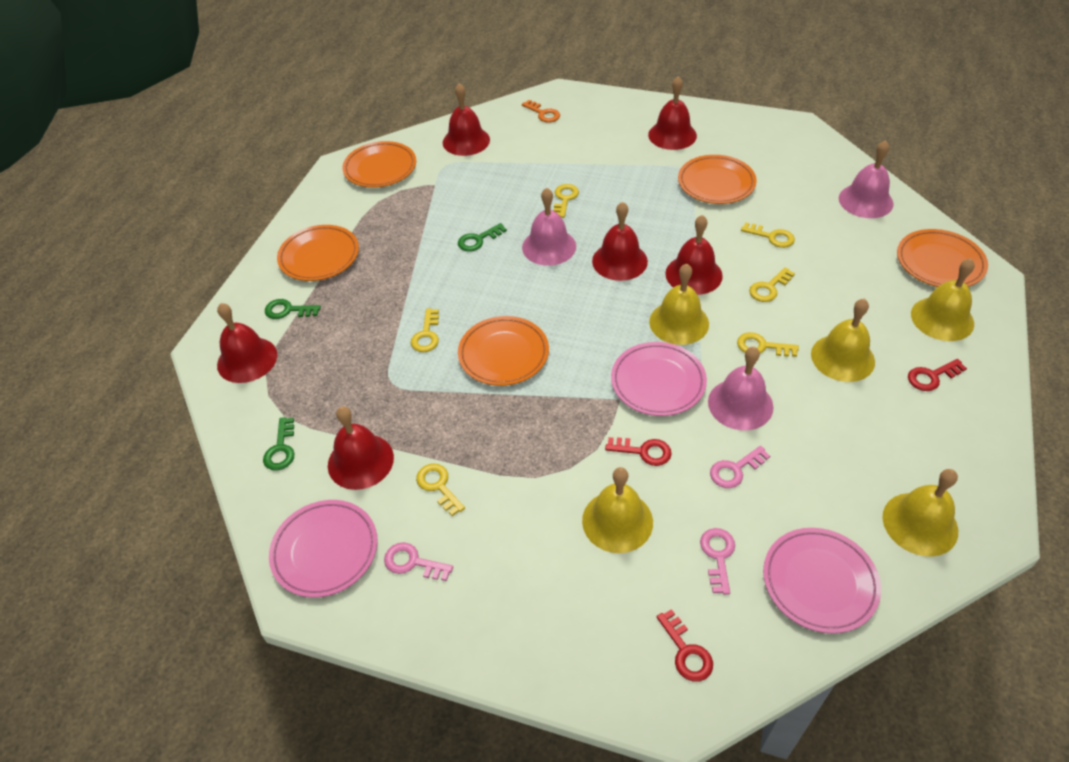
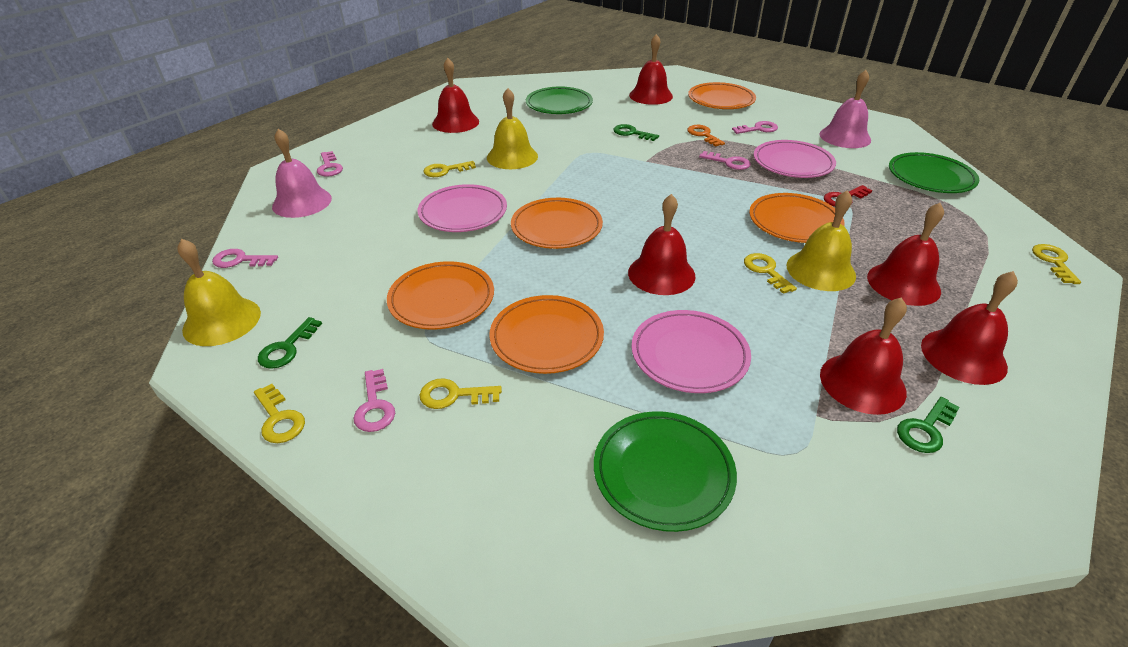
green plate: 0 -> 3
pink bell: 3 -> 2
pink key: 3 -> 5
red key: 3 -> 1
yellow bell: 5 -> 3
yellow key: 6 -> 5

